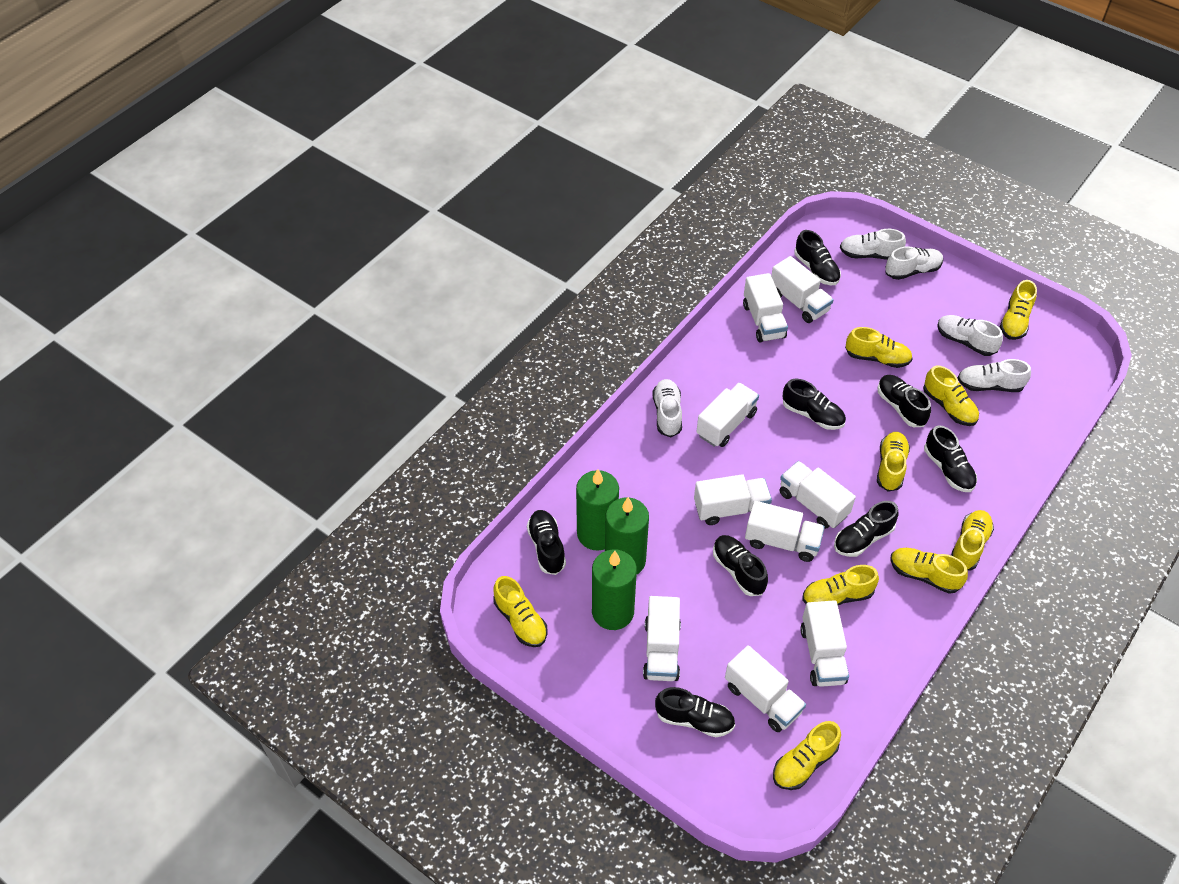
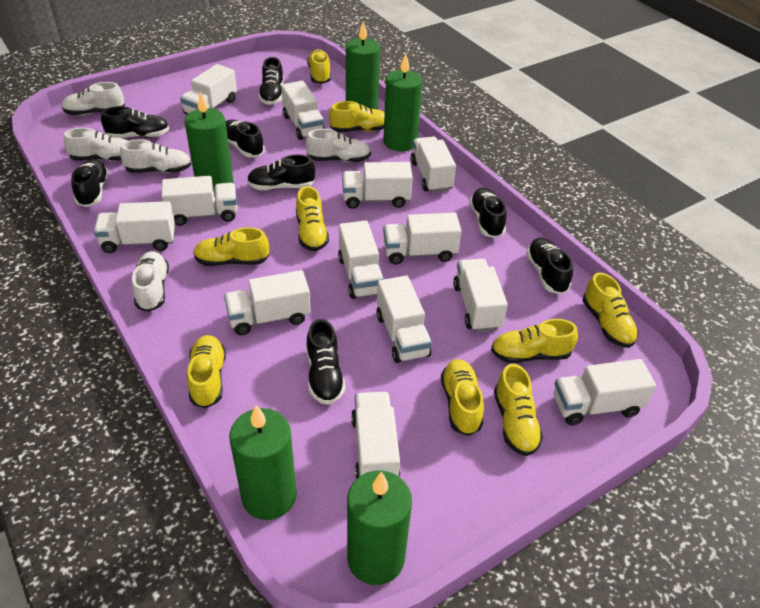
green candle: 3 -> 5
white truck: 9 -> 13

